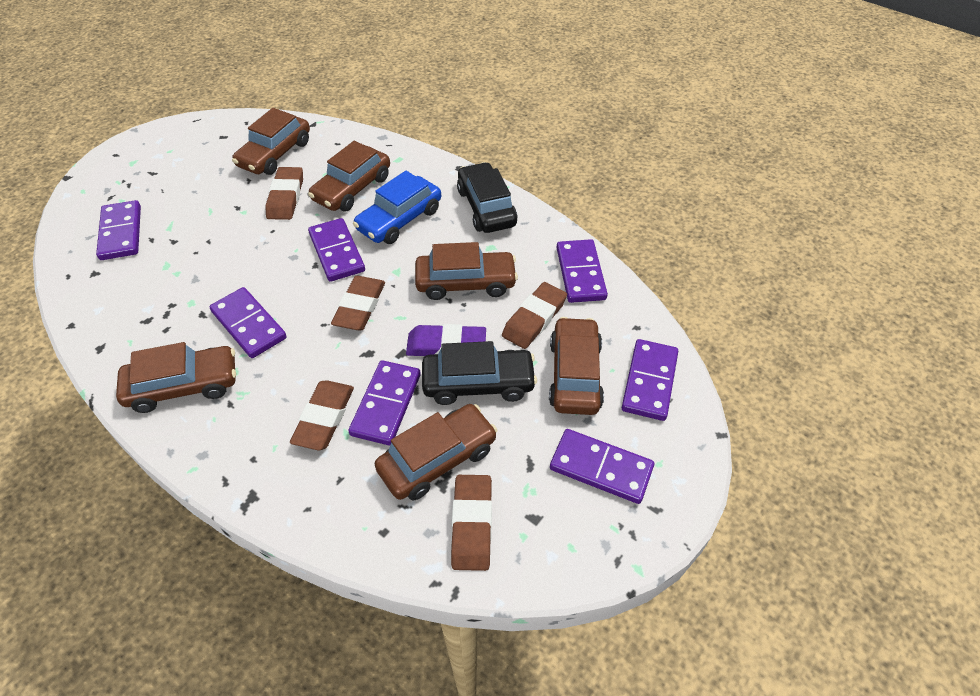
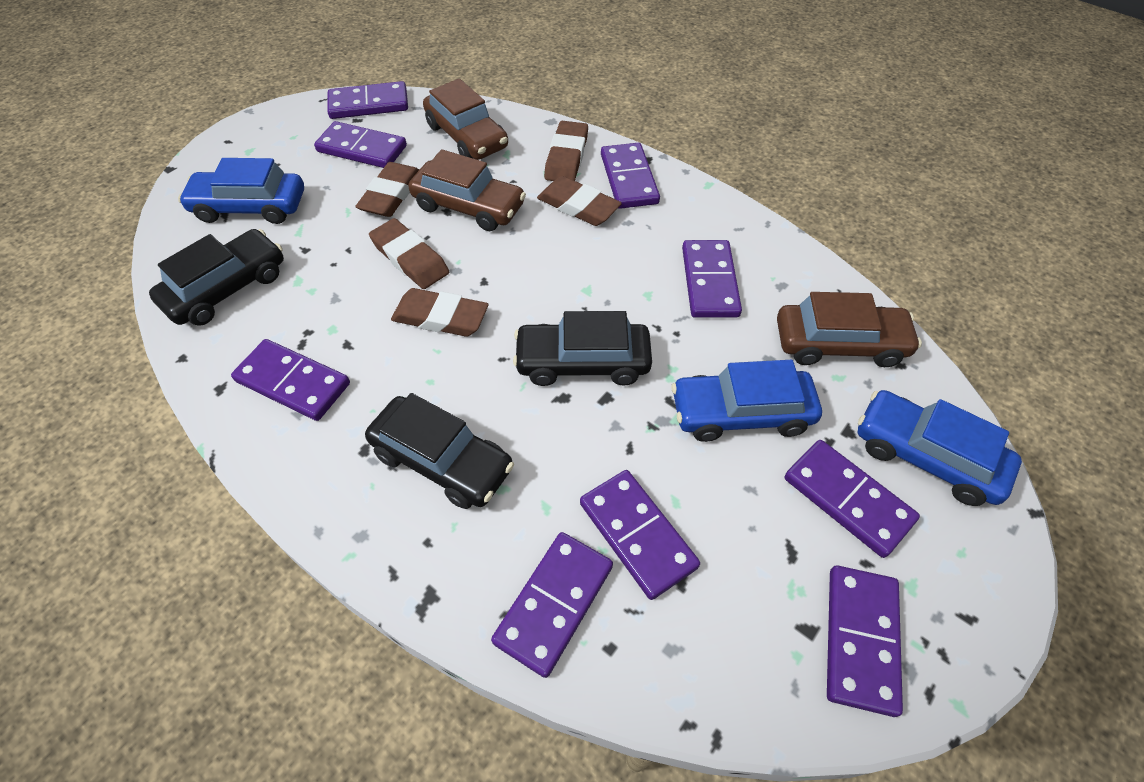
black car: 2 -> 3
blue car: 1 -> 3
brown car: 6 -> 3
purple domino: 7 -> 9
purple eraser: 1 -> 0

